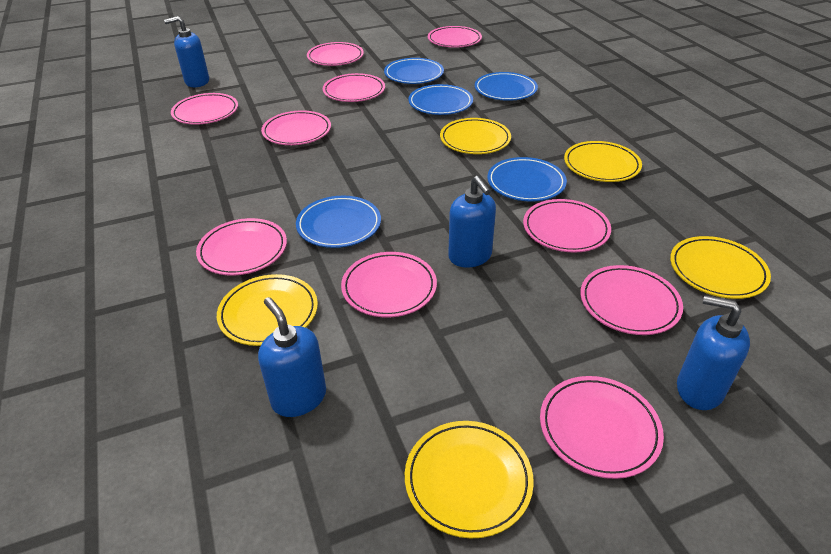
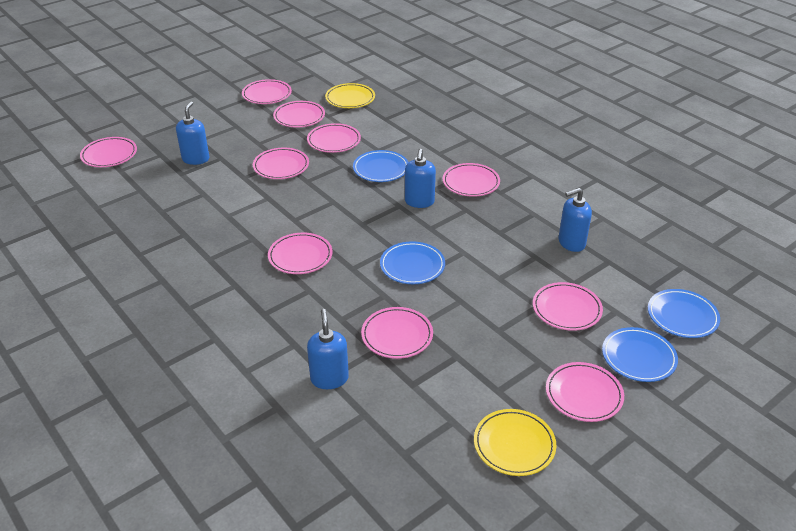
blue plate: 5 -> 4
yellow plate: 5 -> 2

